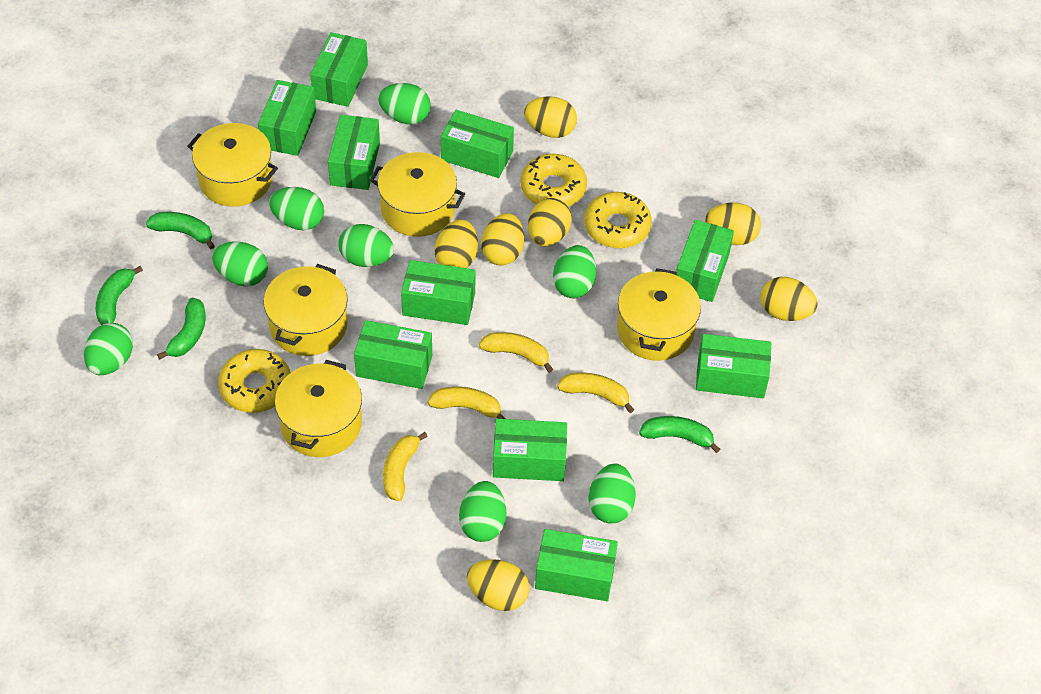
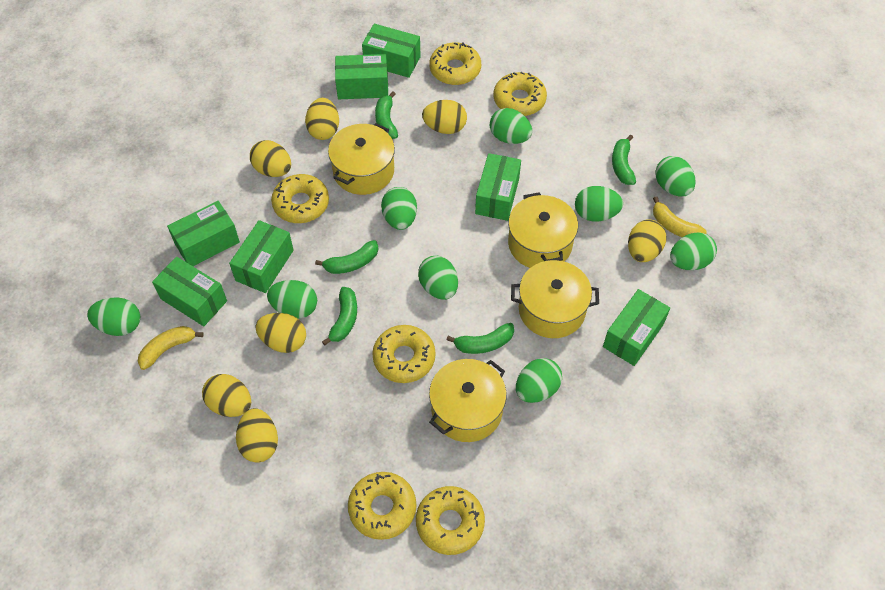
green banana: 4 -> 5
green box: 10 -> 7
green egg: 8 -> 9
yellow banana: 4 -> 2
yellow donut: 3 -> 6
yellow pot: 5 -> 4

